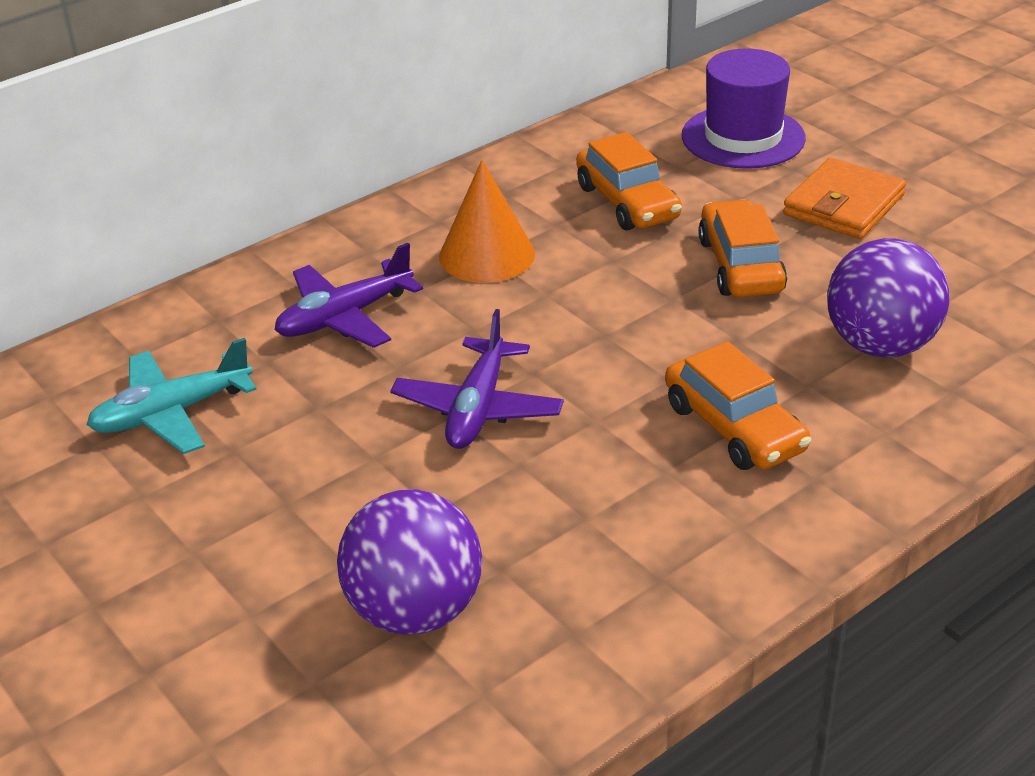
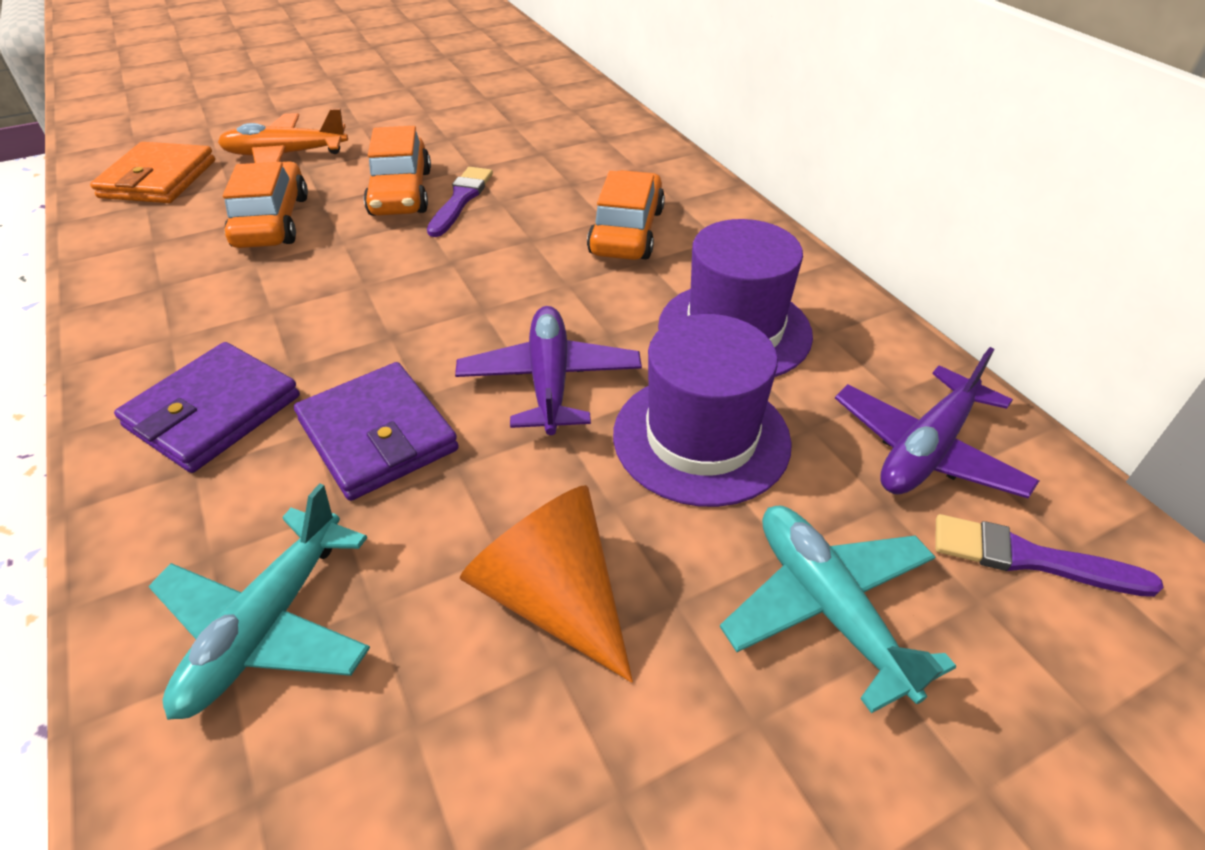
orange plane: 0 -> 1
purple ball: 2 -> 0
purple brush: 0 -> 2
purple hat: 1 -> 2
purple wallet: 0 -> 2
turquoise plane: 1 -> 2

